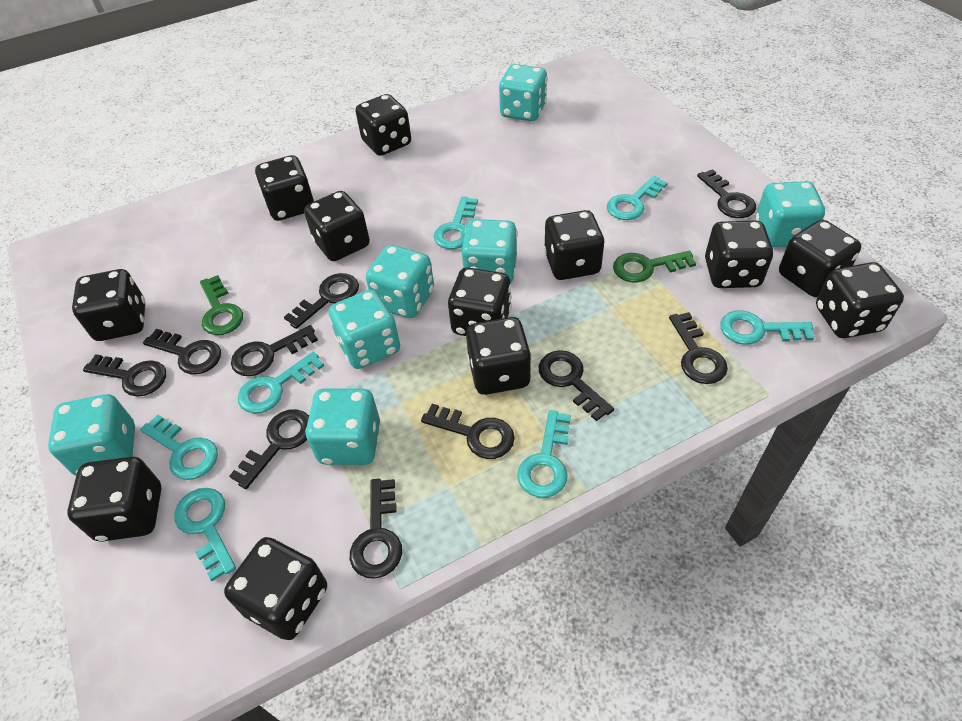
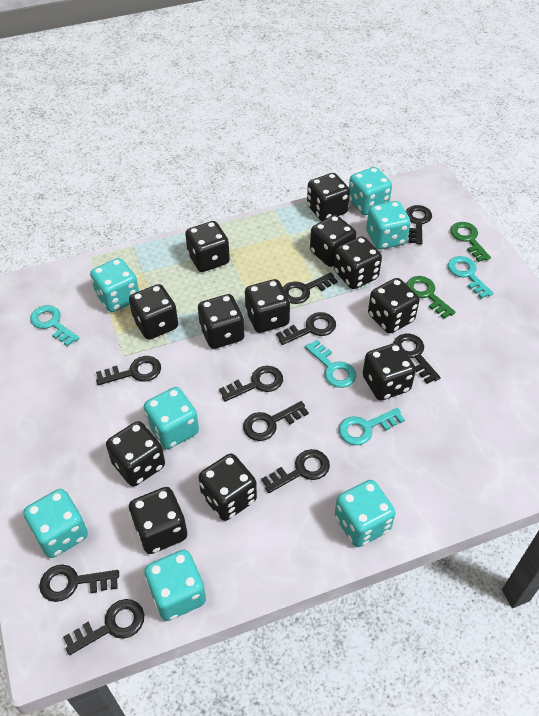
turquoise key: 7 -> 4

